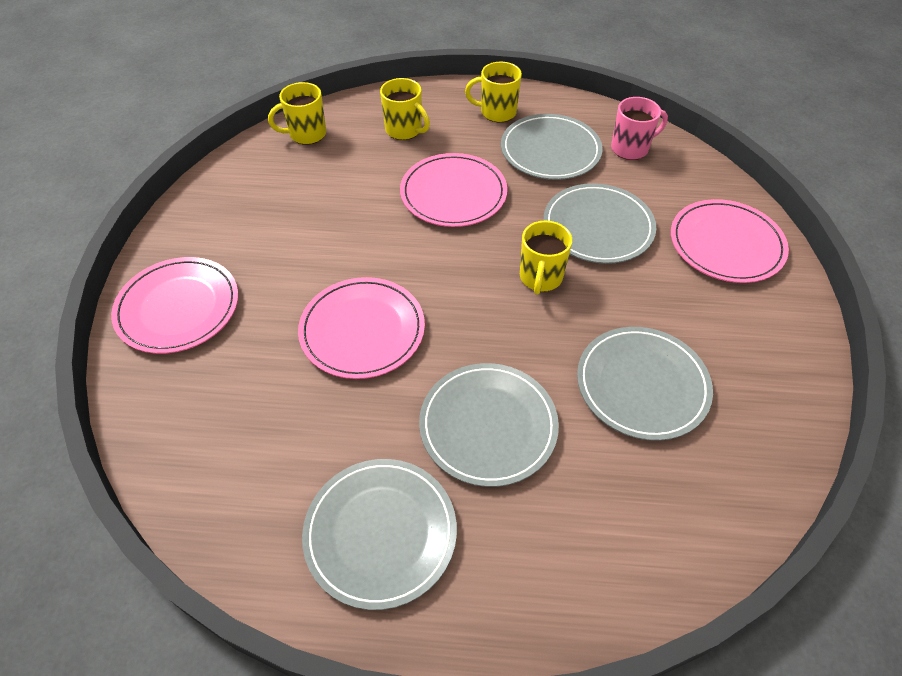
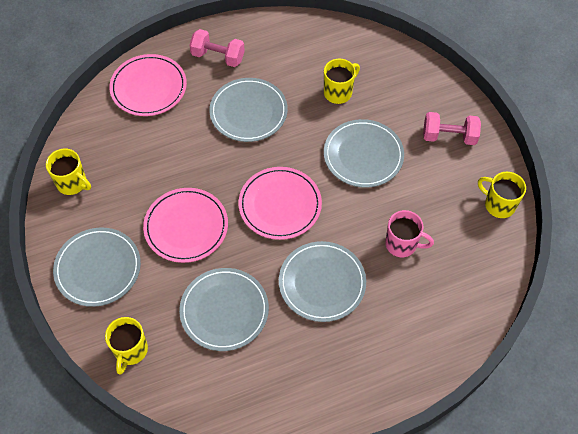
pink dumbbell: 0 -> 2
pink plate: 4 -> 3

